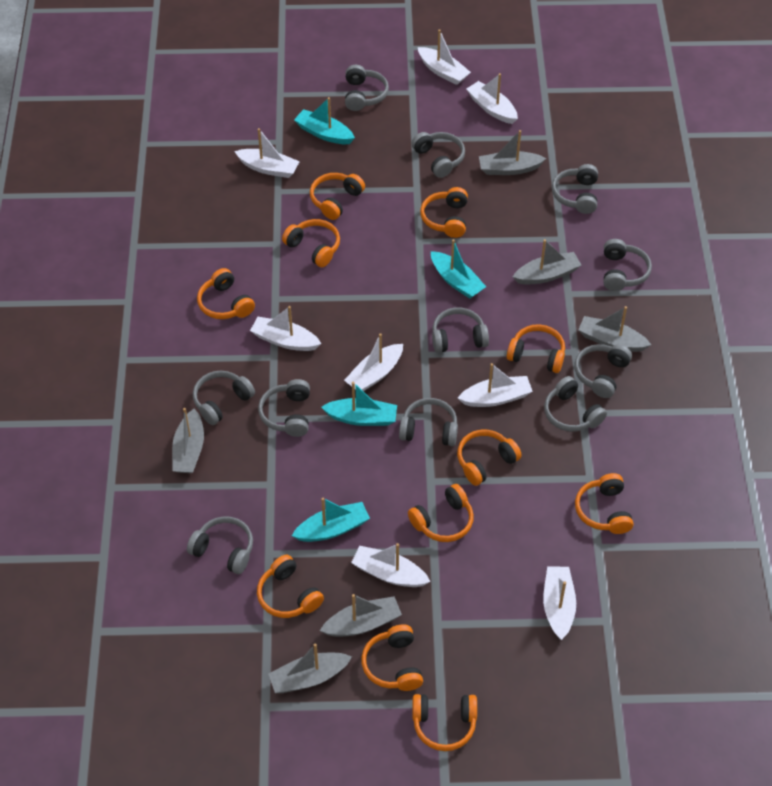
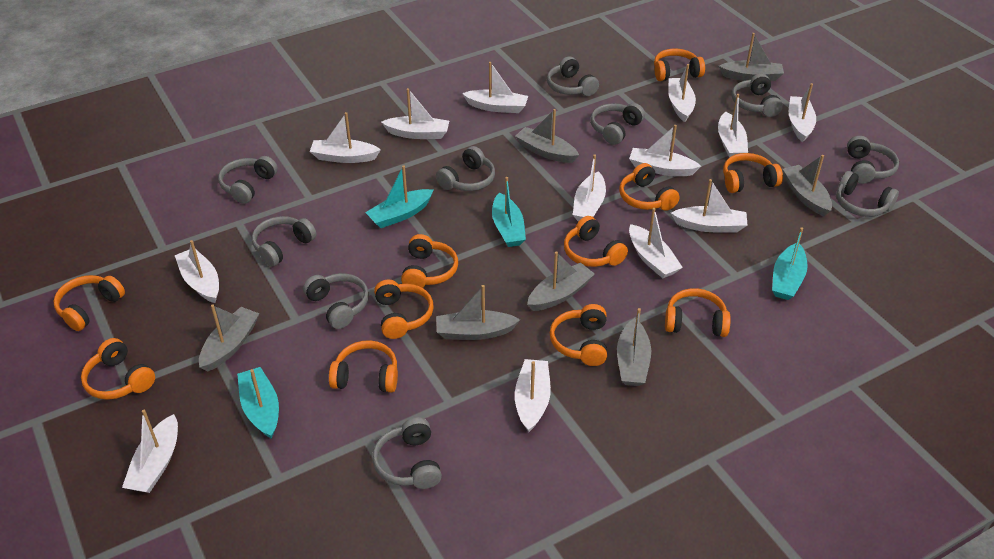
grey boat: 6 -> 7
grey headphones: 11 -> 10
white boat: 8 -> 13

